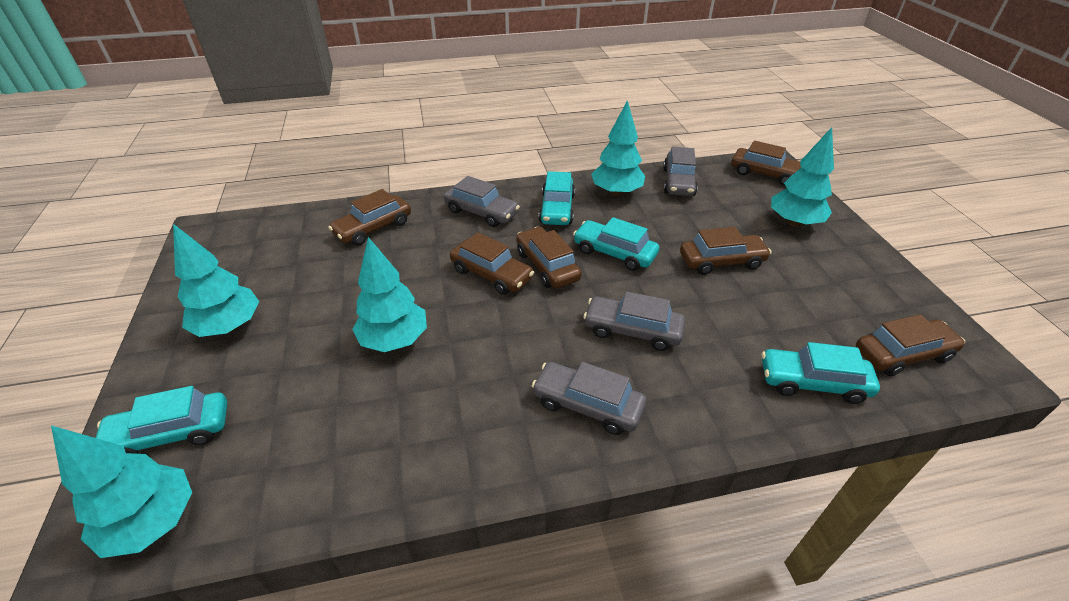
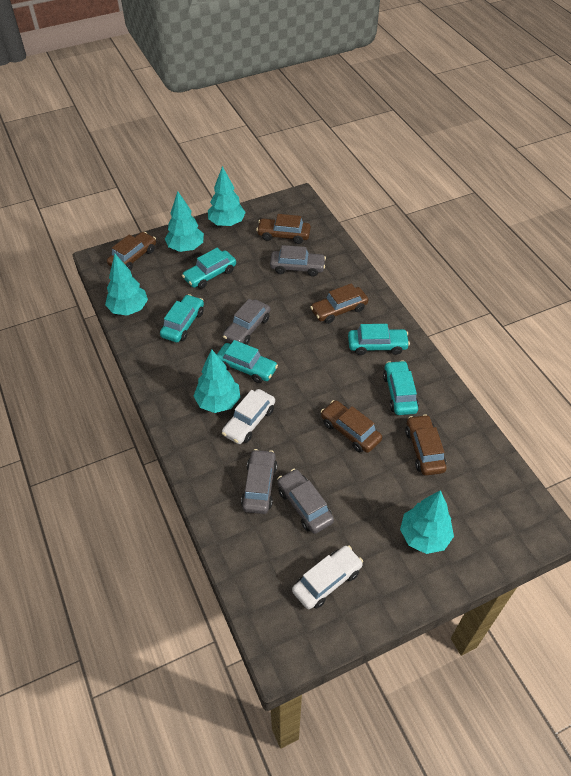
brown car: 6 -> 5
turquoise car: 4 -> 5
white car: 0 -> 2

